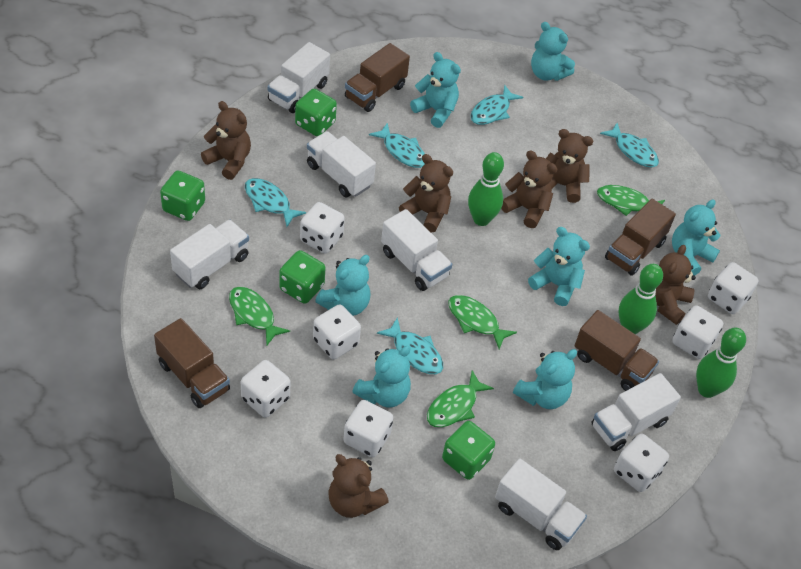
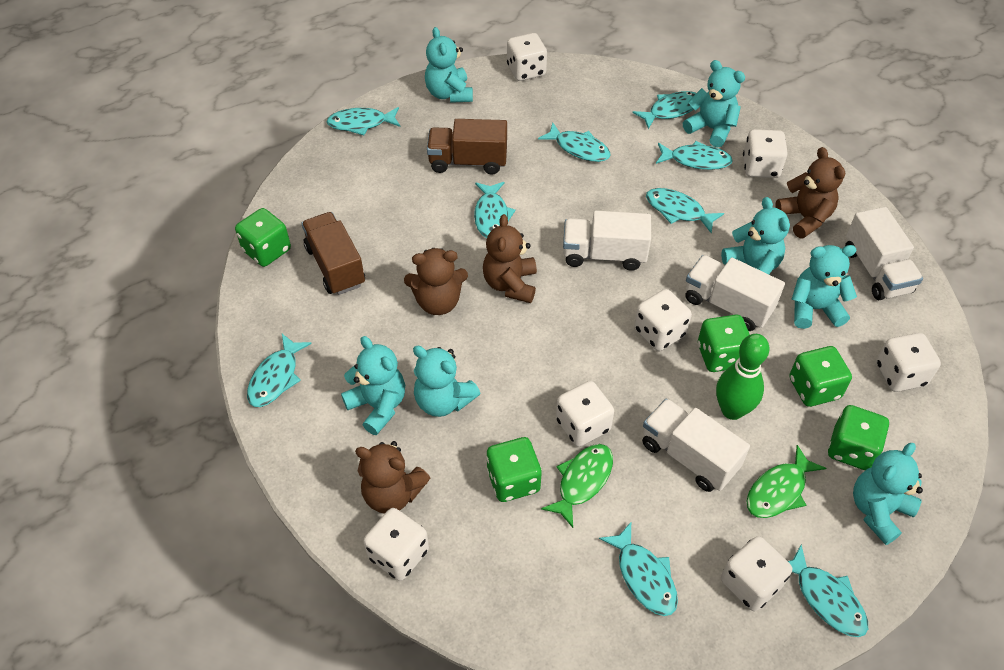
brown teddy bear: 6 -> 4
brown truck: 4 -> 2
green bowling pin: 3 -> 1
green dice: 4 -> 5
green fish: 4 -> 2
turquoise fish: 5 -> 9
white truck: 6 -> 4

